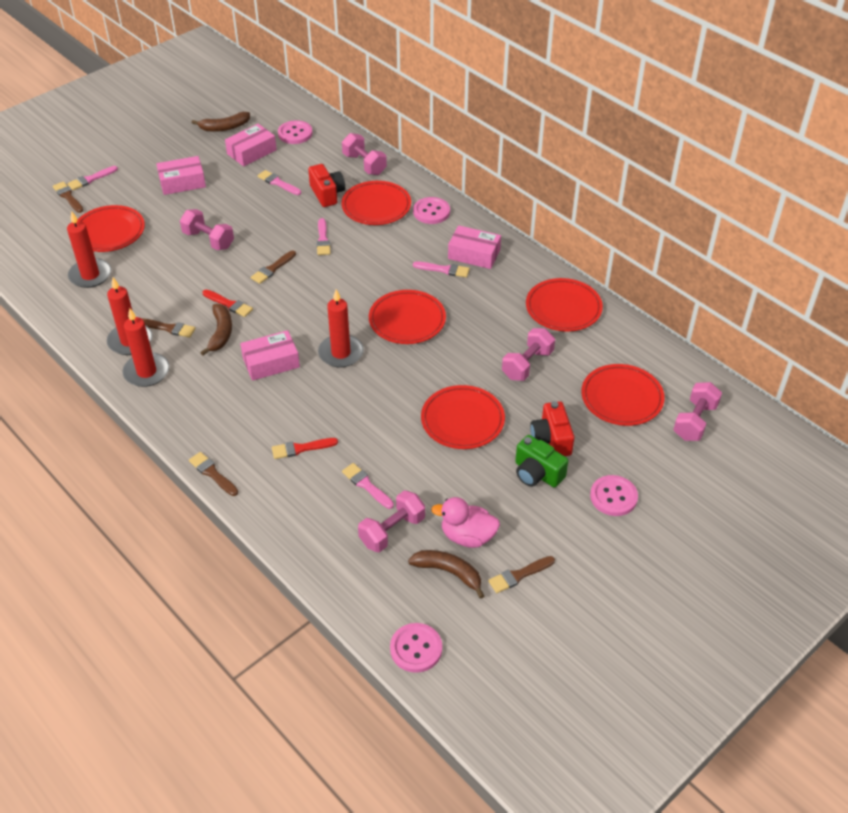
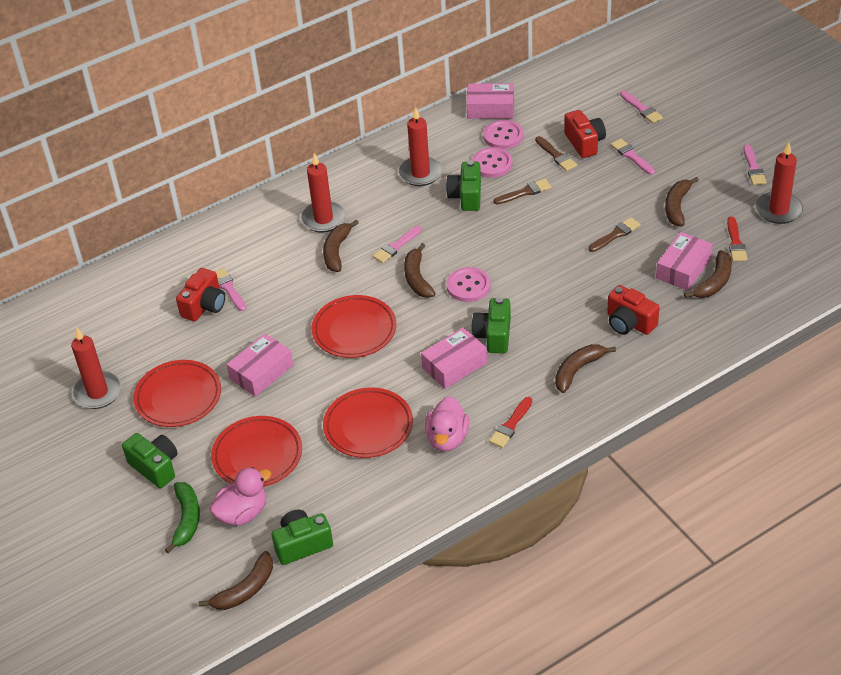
brown banana: 3 -> 6
brown brush: 5 -> 3
green banana: 0 -> 1
green camera: 1 -> 4
pink button: 4 -> 3
pink duck: 1 -> 2
pink dumbbell: 5 -> 0
red camera: 2 -> 3
red plate: 6 -> 4

